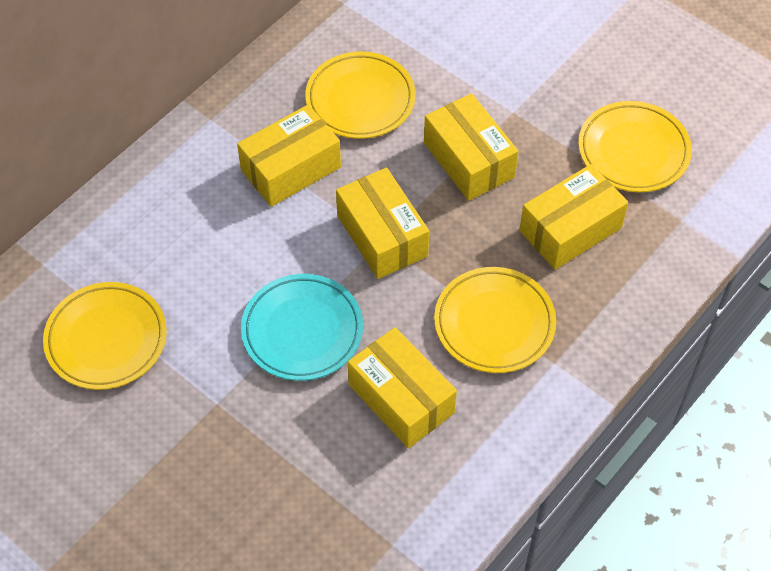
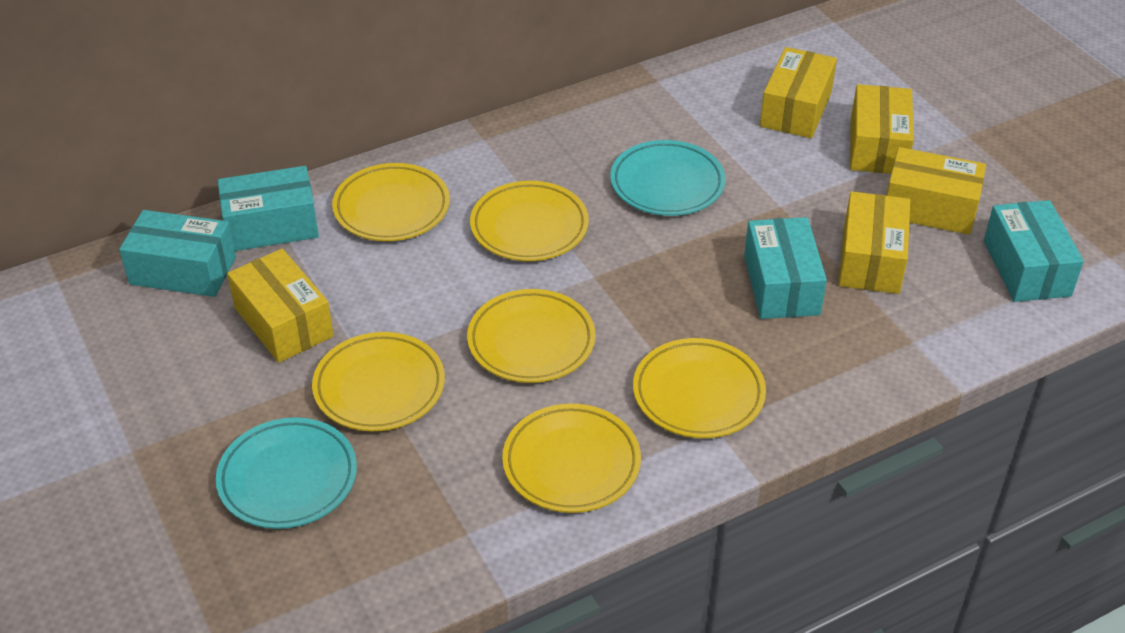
turquoise box: 0 -> 4
turquoise plate: 1 -> 2
yellow plate: 4 -> 6

